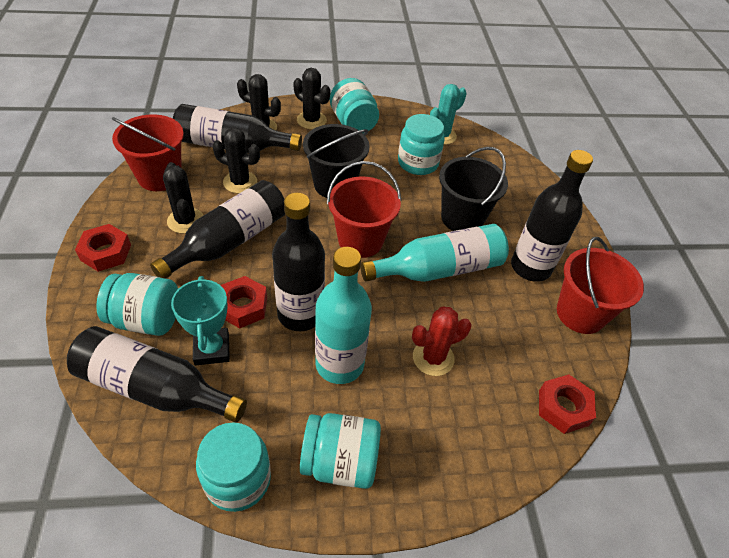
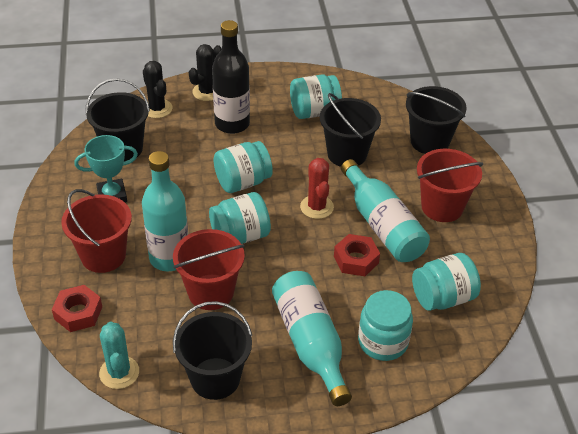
black bottle: 5 -> 1
black bucket: 2 -> 4
black cactus: 4 -> 2
red nut: 3 -> 2
turquoise bottle: 2 -> 3

